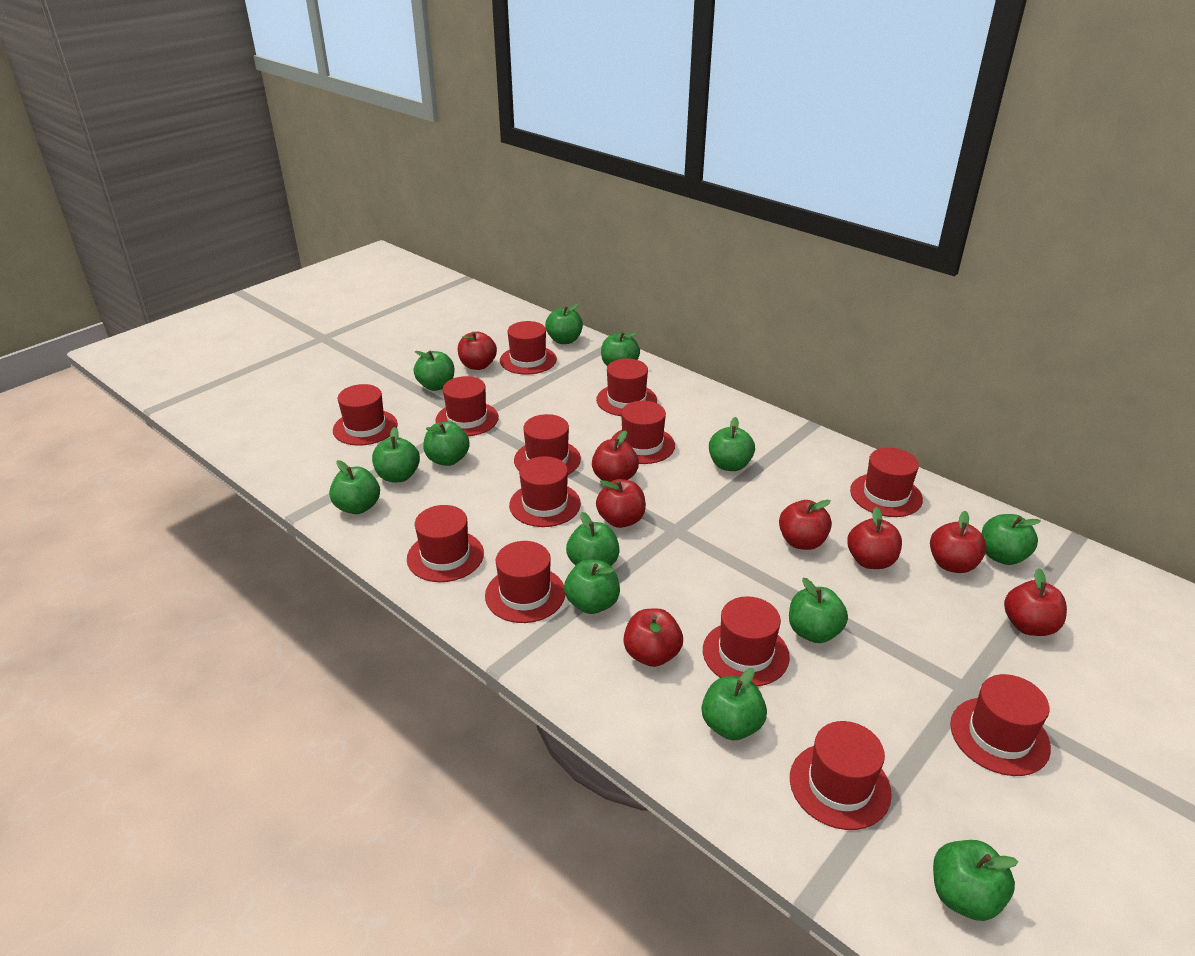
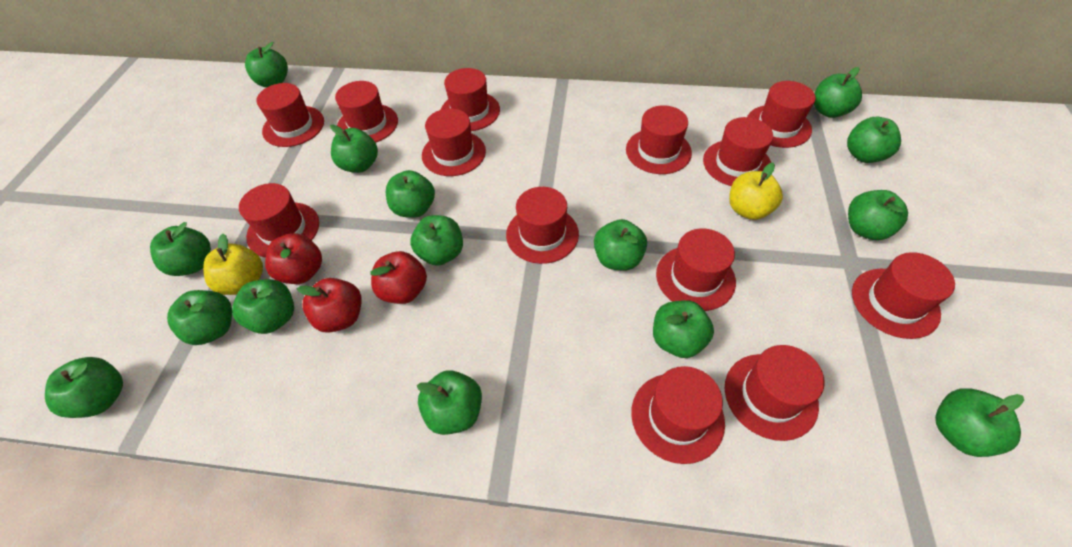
green apple: 13 -> 15
red apple: 8 -> 3
yellow apple: 0 -> 2

